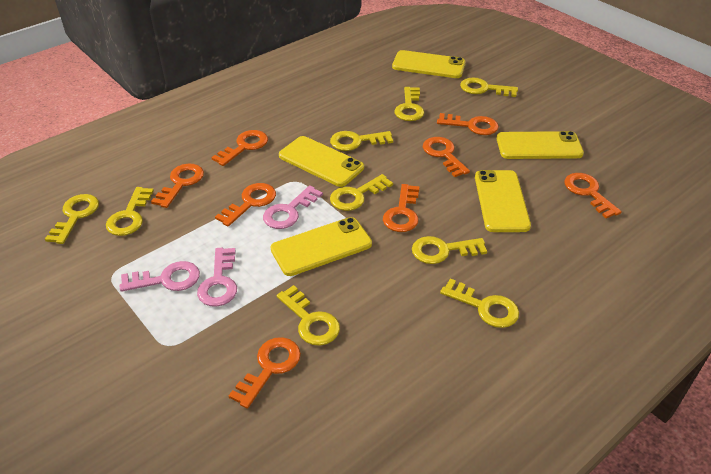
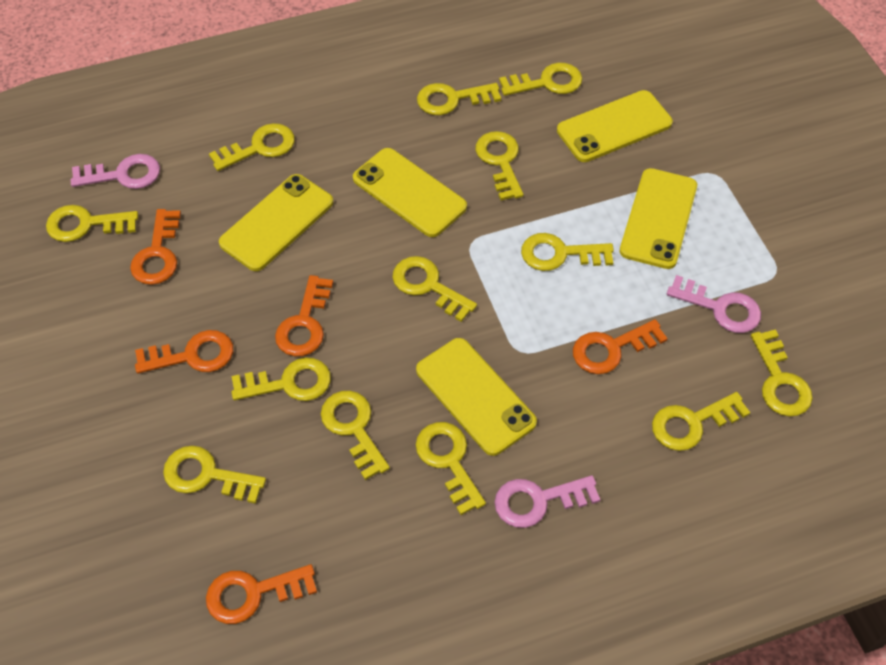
orange key: 8 -> 5
yellow key: 9 -> 13

